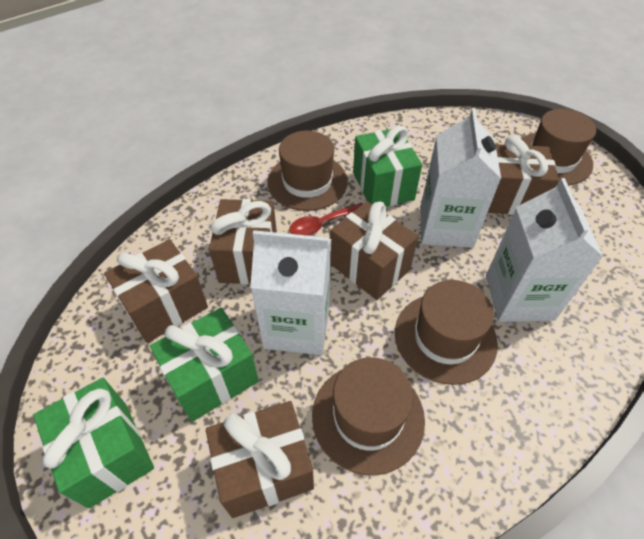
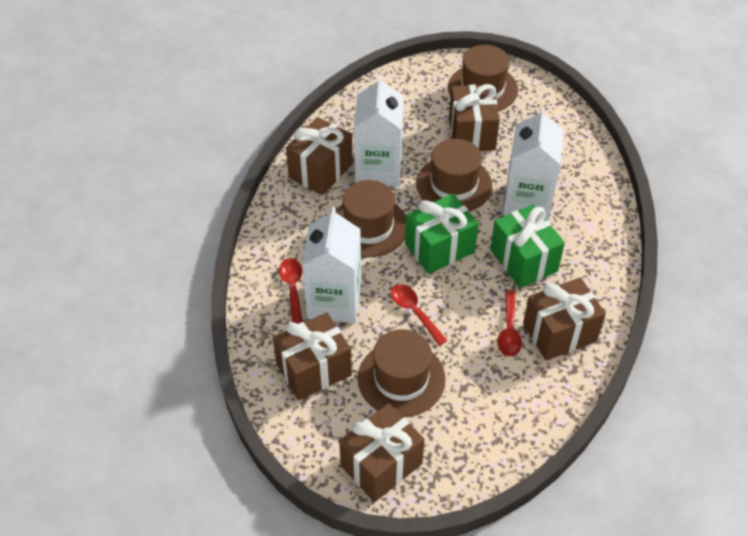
green gift: 3 -> 2
red spoon: 1 -> 3

